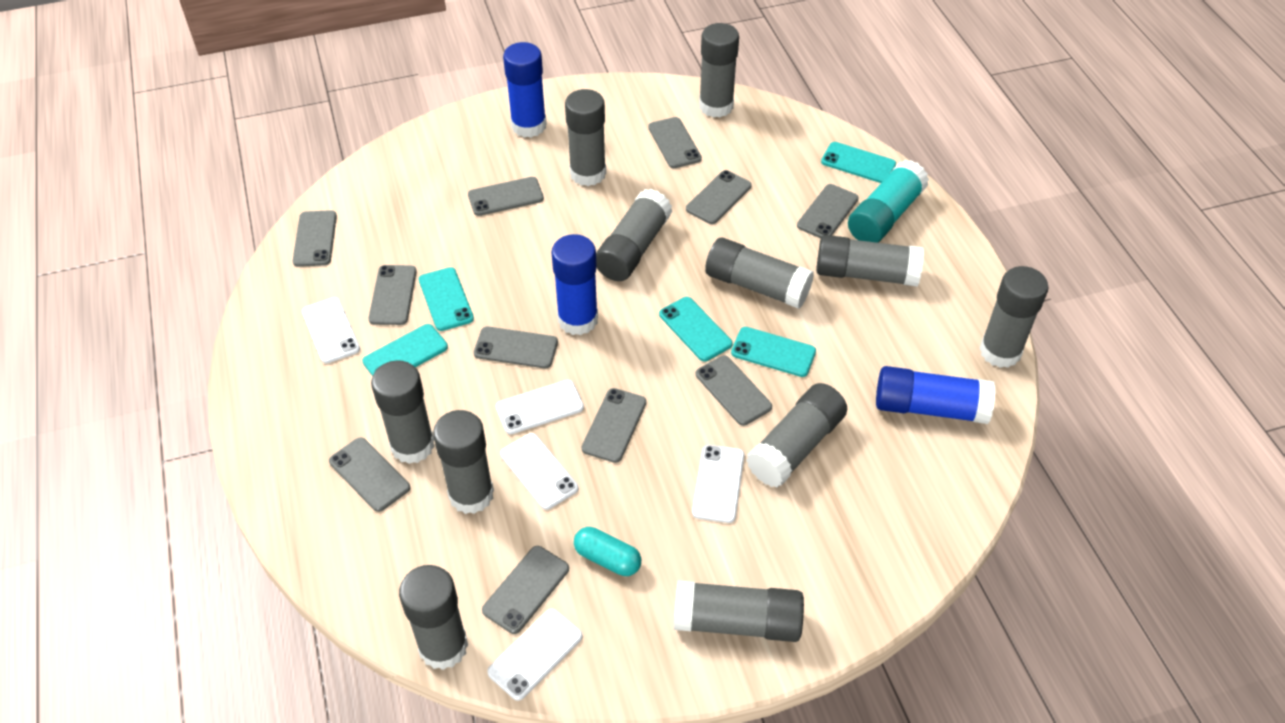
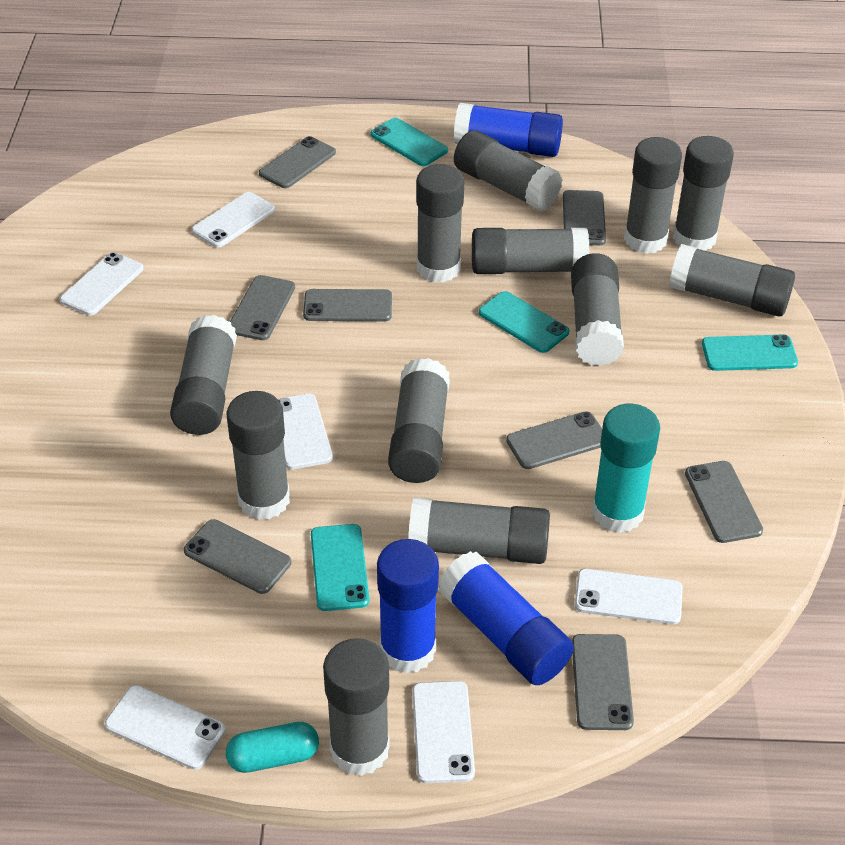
grey glue stick: 11 -> 12
grey phone: 11 -> 8
turquoise phone: 5 -> 4
white phone: 5 -> 6

